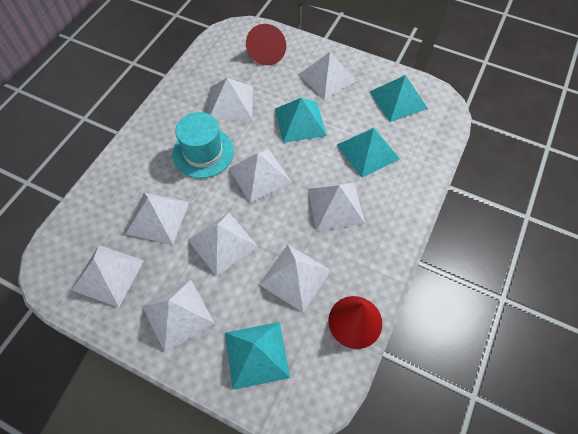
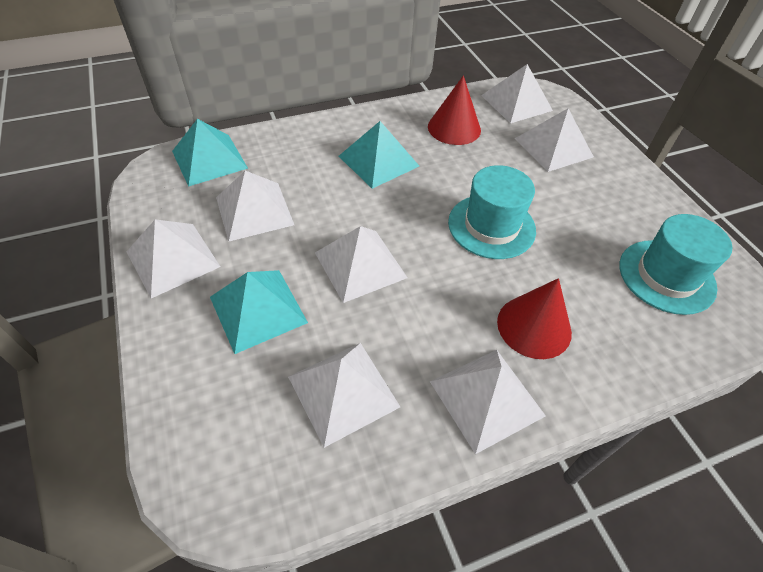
turquoise hat: 1 -> 2
turquoise pyramid: 4 -> 3
white pyramid: 9 -> 7

